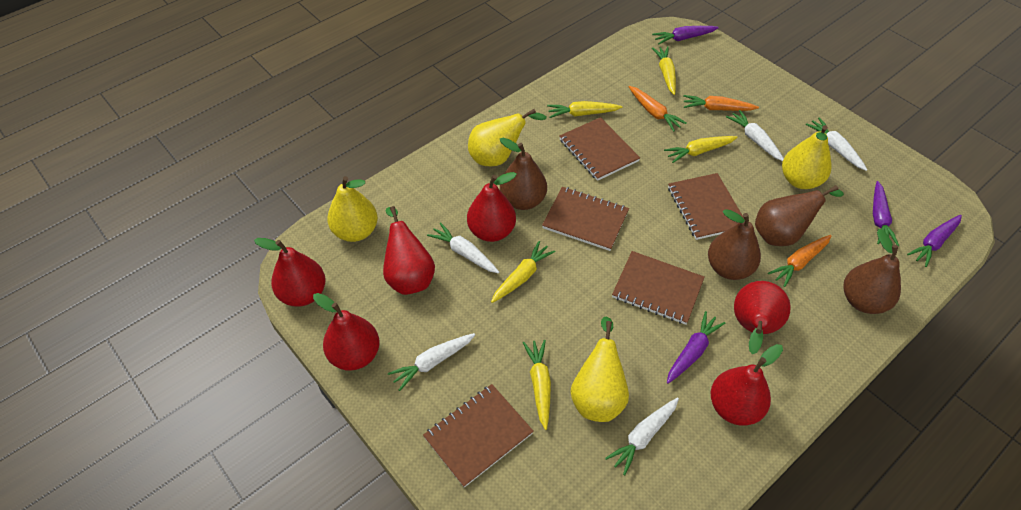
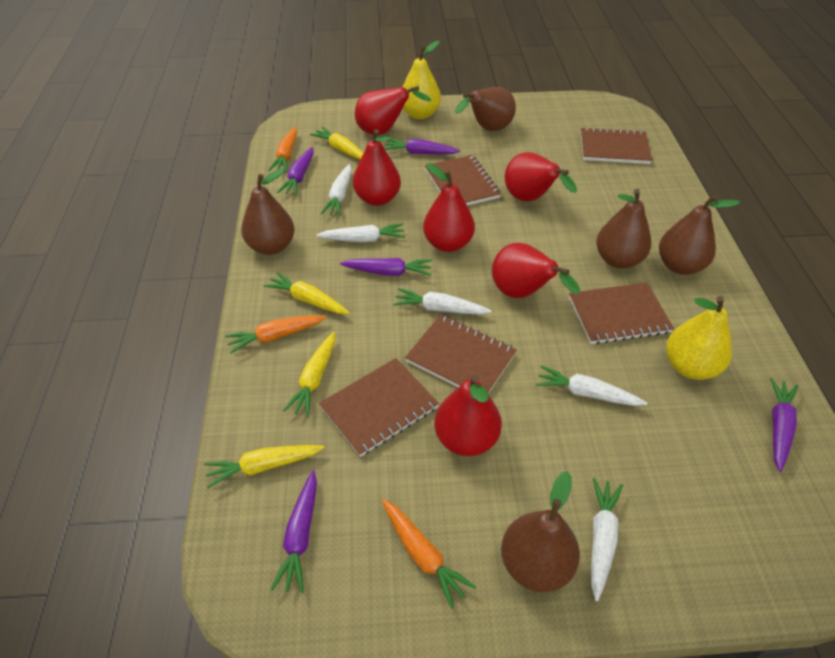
brown pear: 4 -> 5
purple carrot: 4 -> 5
yellow carrot: 5 -> 4
yellow pear: 4 -> 2

